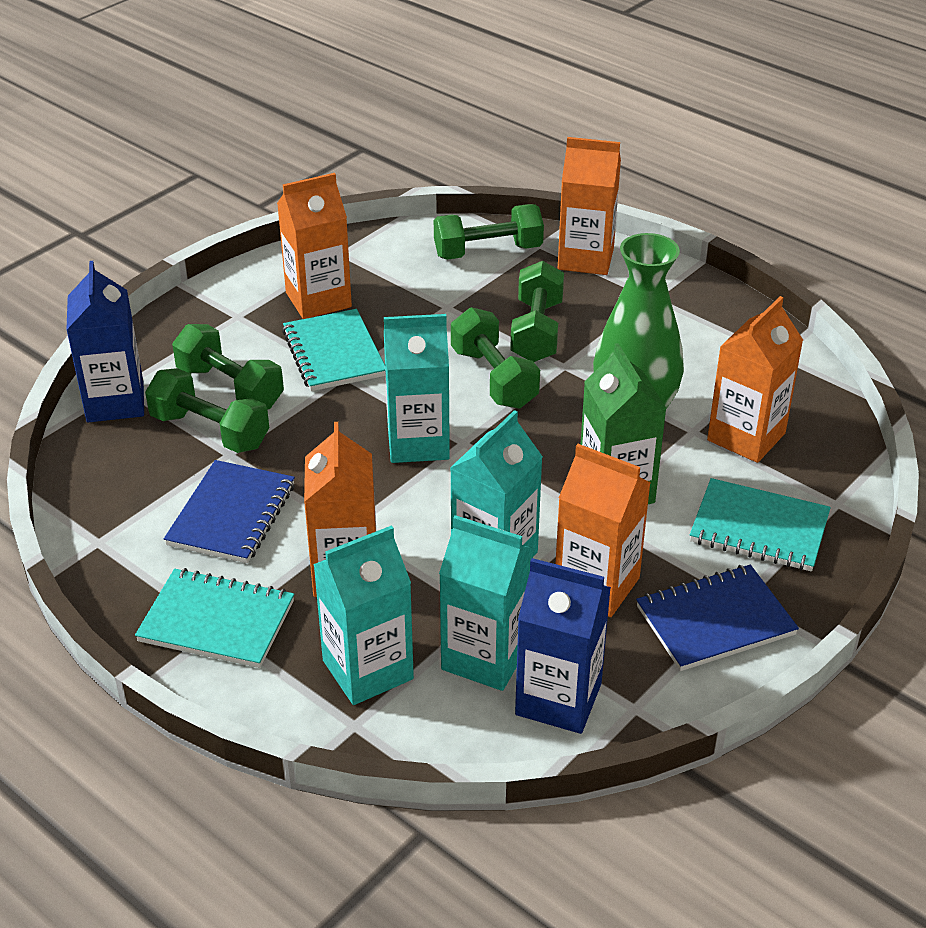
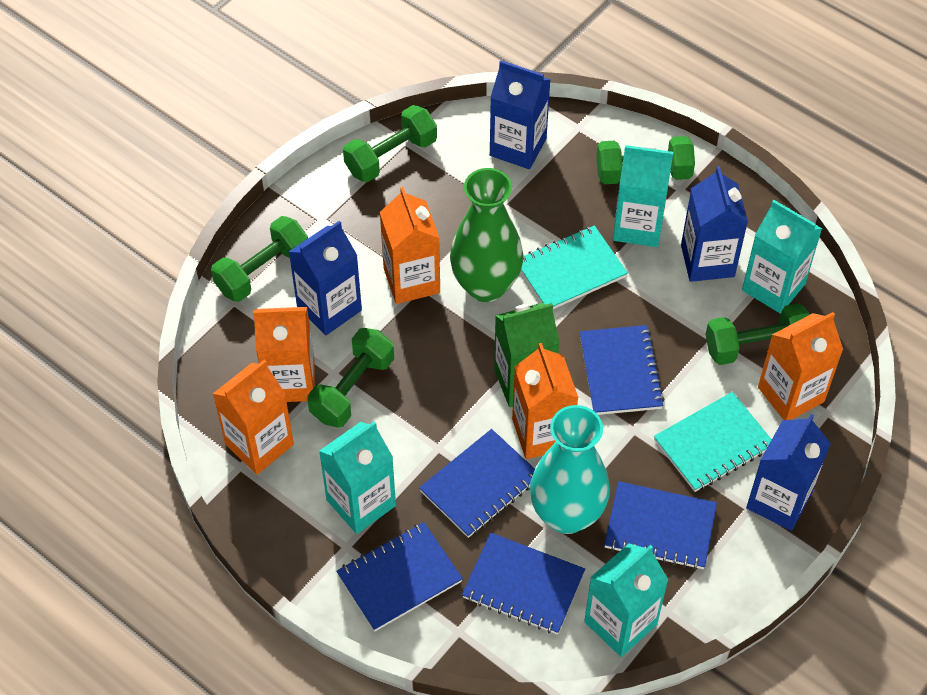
blue carton: 2 -> 4
blue notebook: 2 -> 5
turquoise notebook: 3 -> 2
turquoise vase: 0 -> 1

